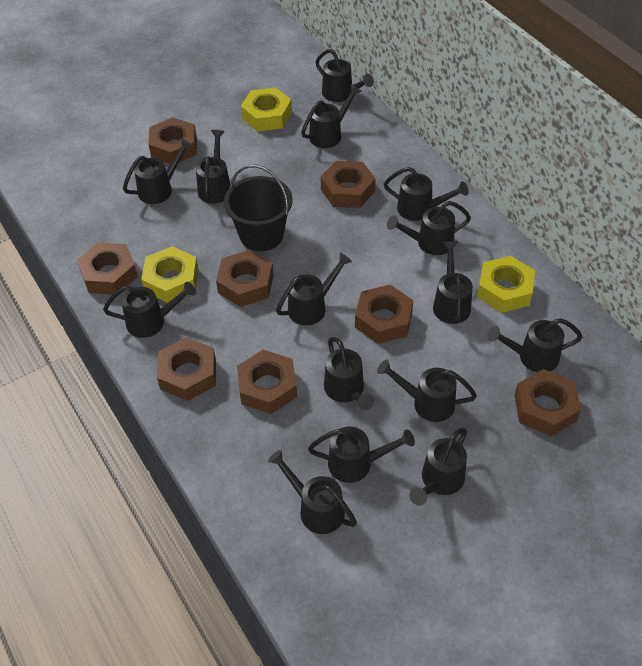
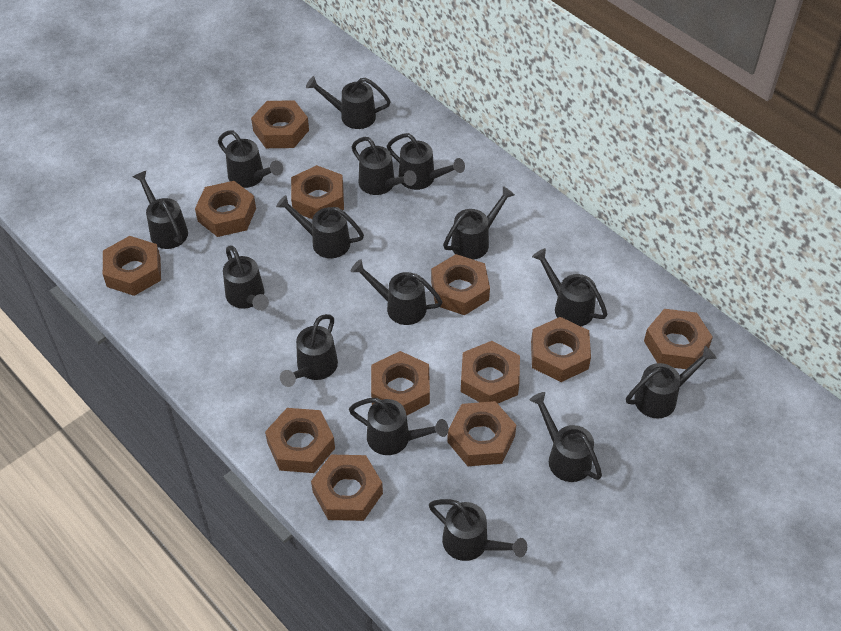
black bucket: 1 -> 0
brown nut: 8 -> 12
yellow nut: 3 -> 0

